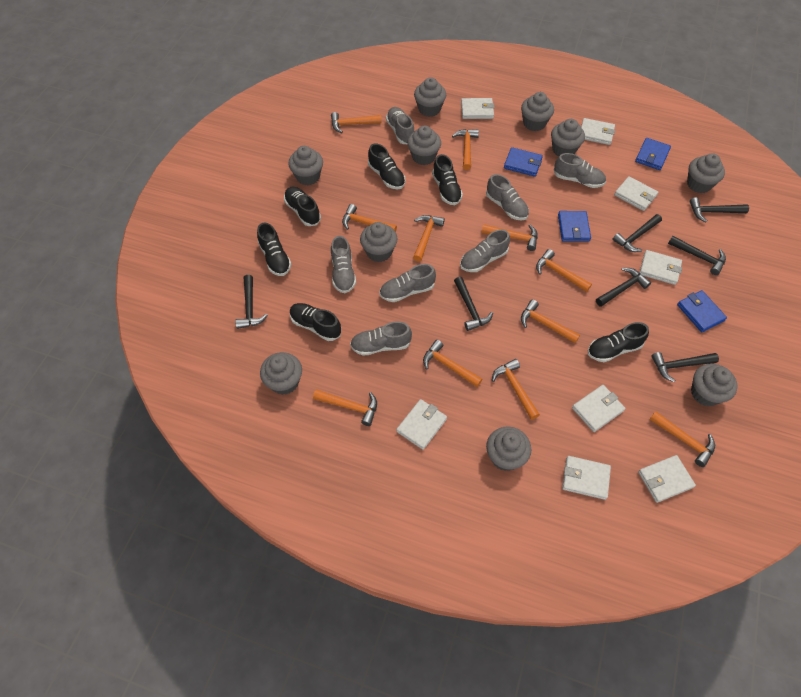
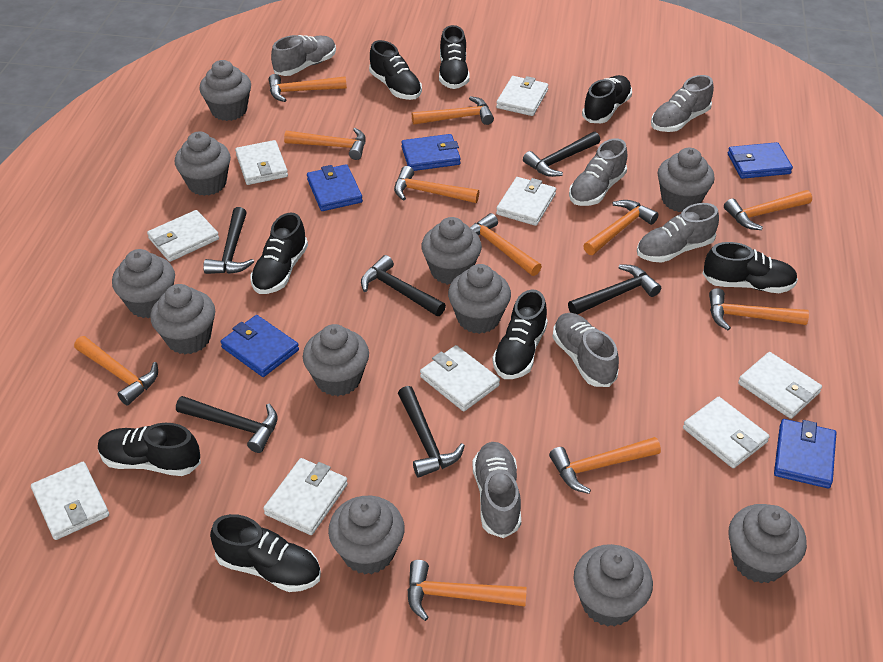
black hammer: 7 -> 6
black shoe: 6 -> 8
blue wallet: 4 -> 5
grey cupcake: 10 -> 11
grey shoe: 7 -> 6
white wallet: 8 -> 9

